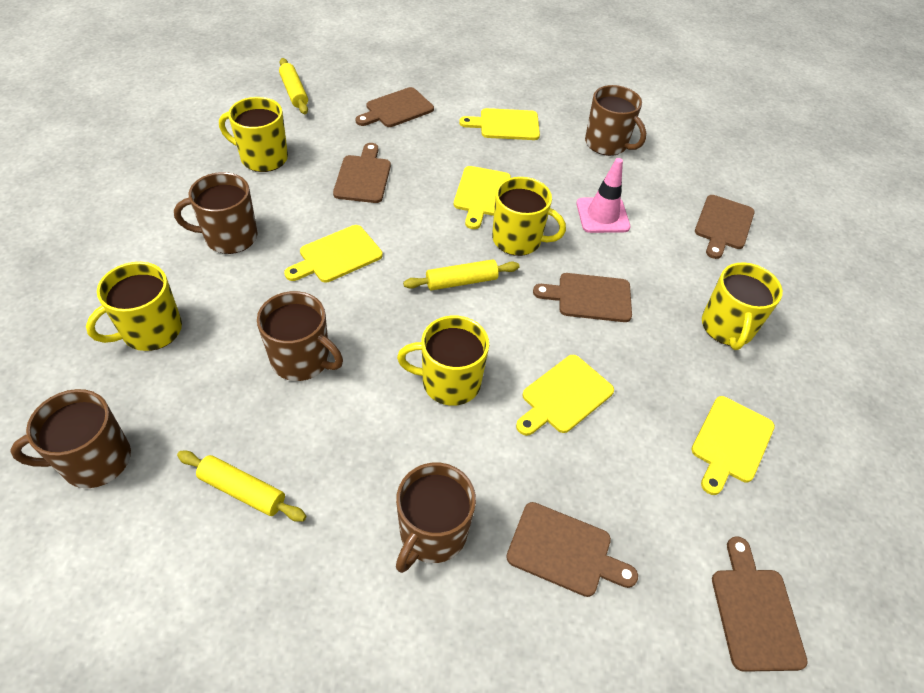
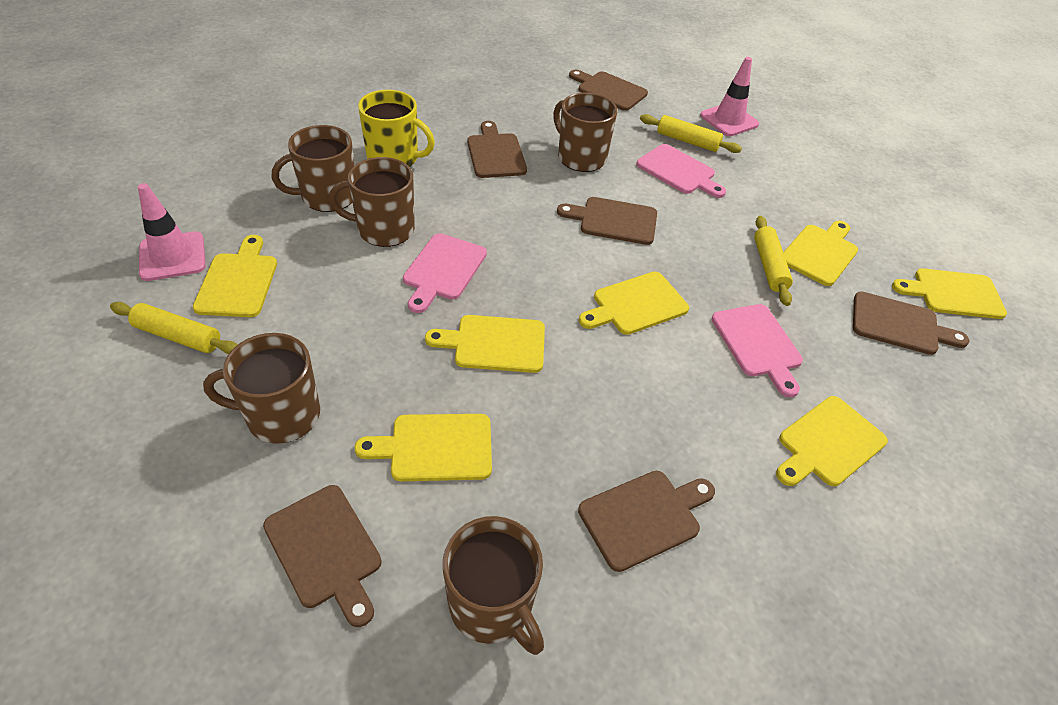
pink cutting board: 0 -> 3
pink traffic cone: 1 -> 2
yellow cutting board: 5 -> 7
yellow mug: 5 -> 1

